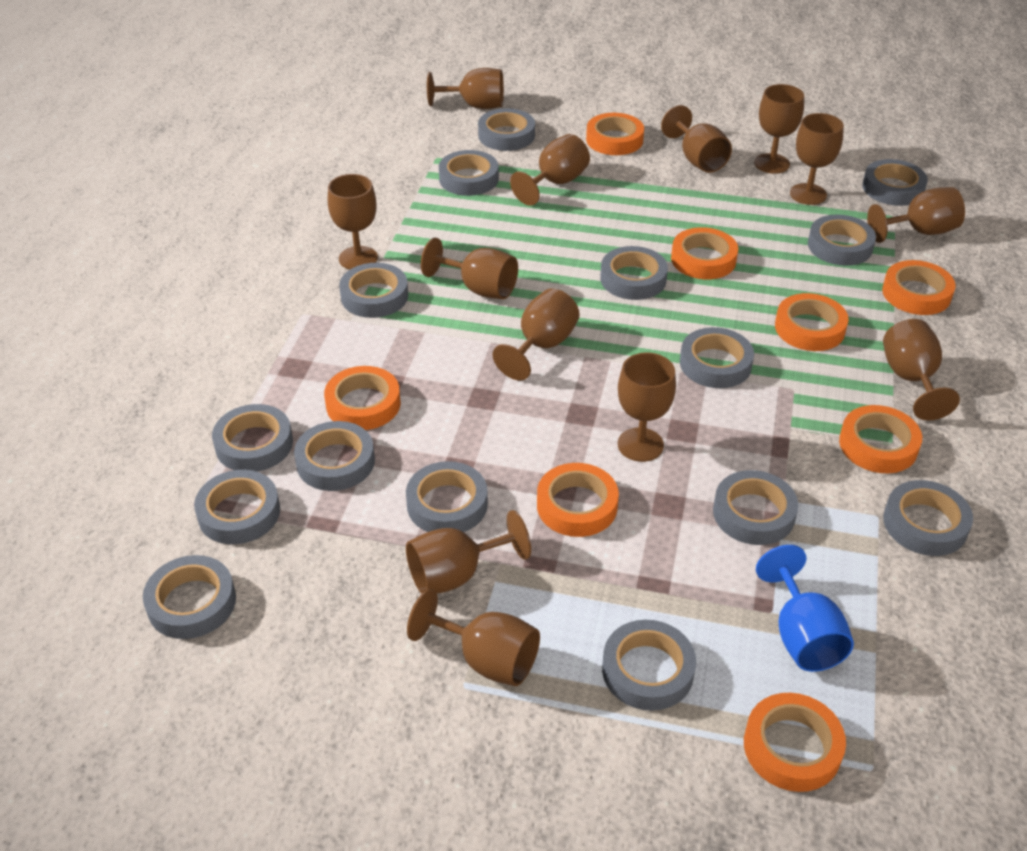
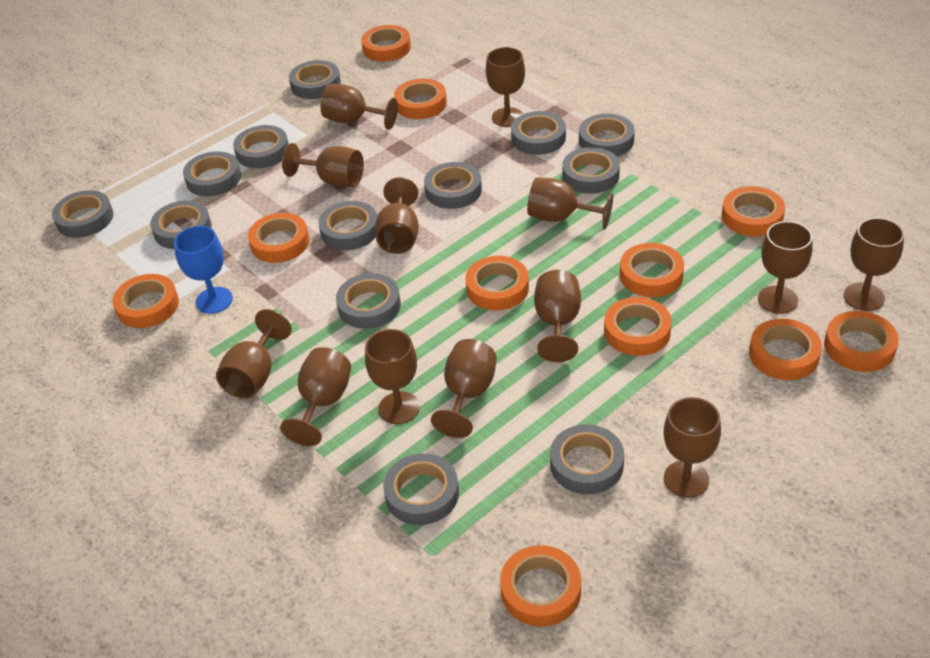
grey tape: 15 -> 13
orange tape: 8 -> 11

